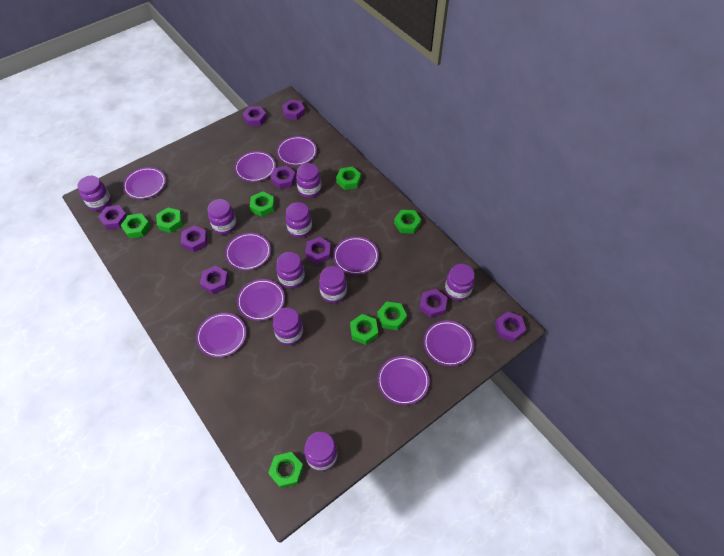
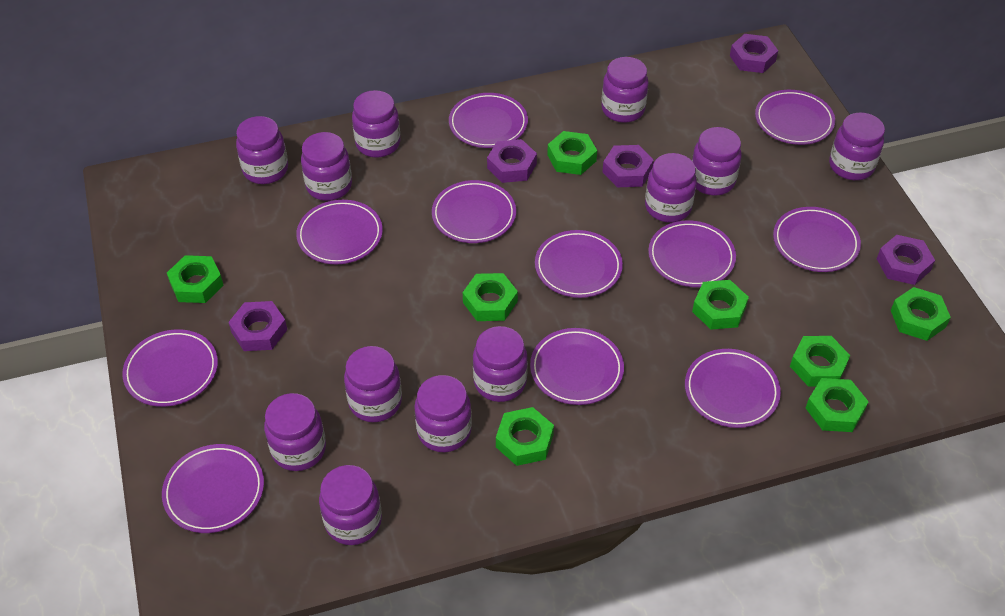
purple jar: 9 -> 12
purple nut: 9 -> 5
purple plate: 9 -> 11

